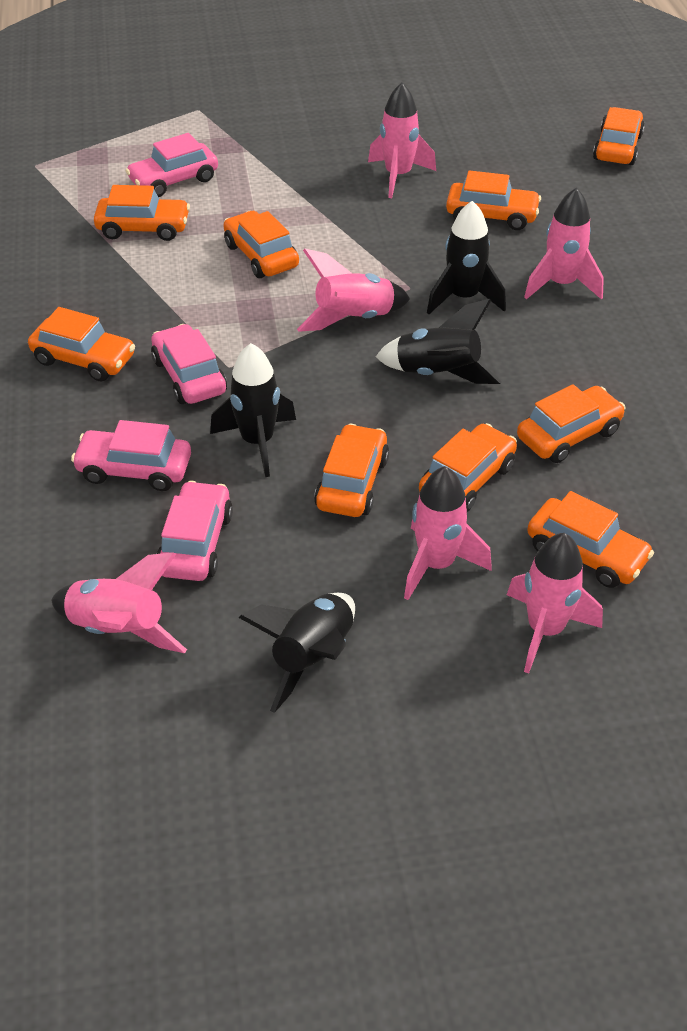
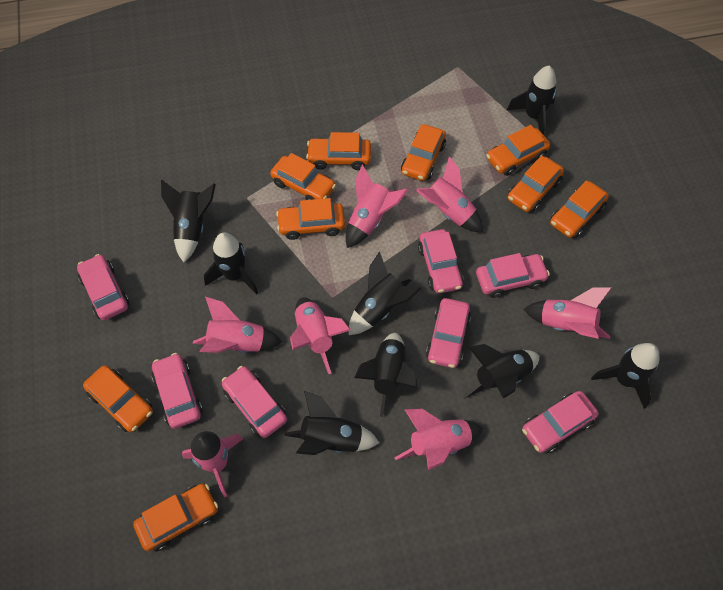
black rocket: 4 -> 8
pink car: 4 -> 7
pink rocket: 6 -> 7

